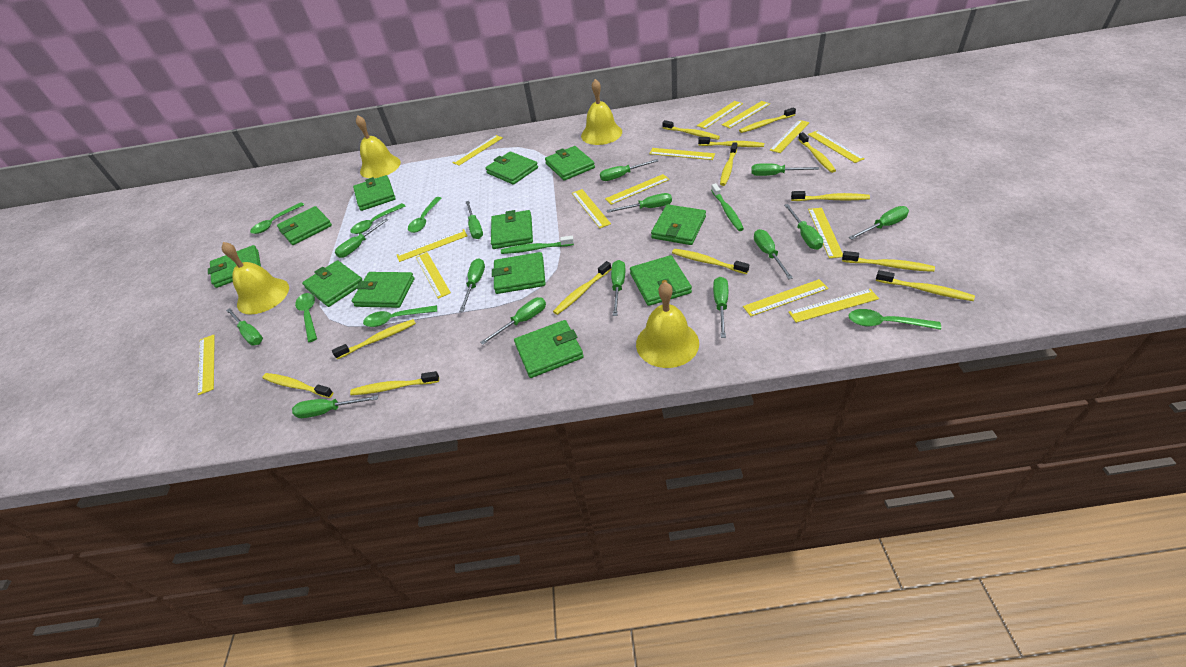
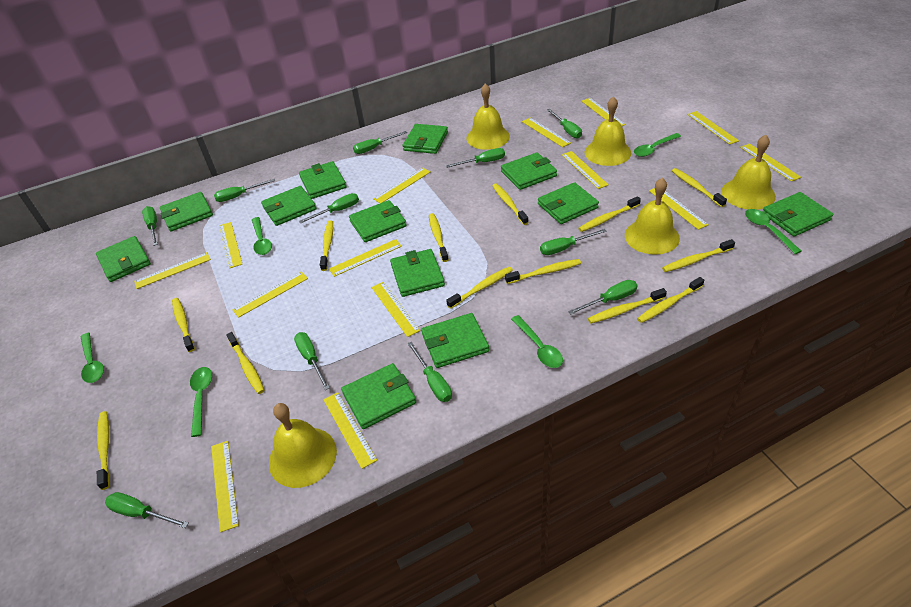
green screwdriver: 14 -> 11
green toothbrush: 2 -> 0
yellow bell: 4 -> 5

